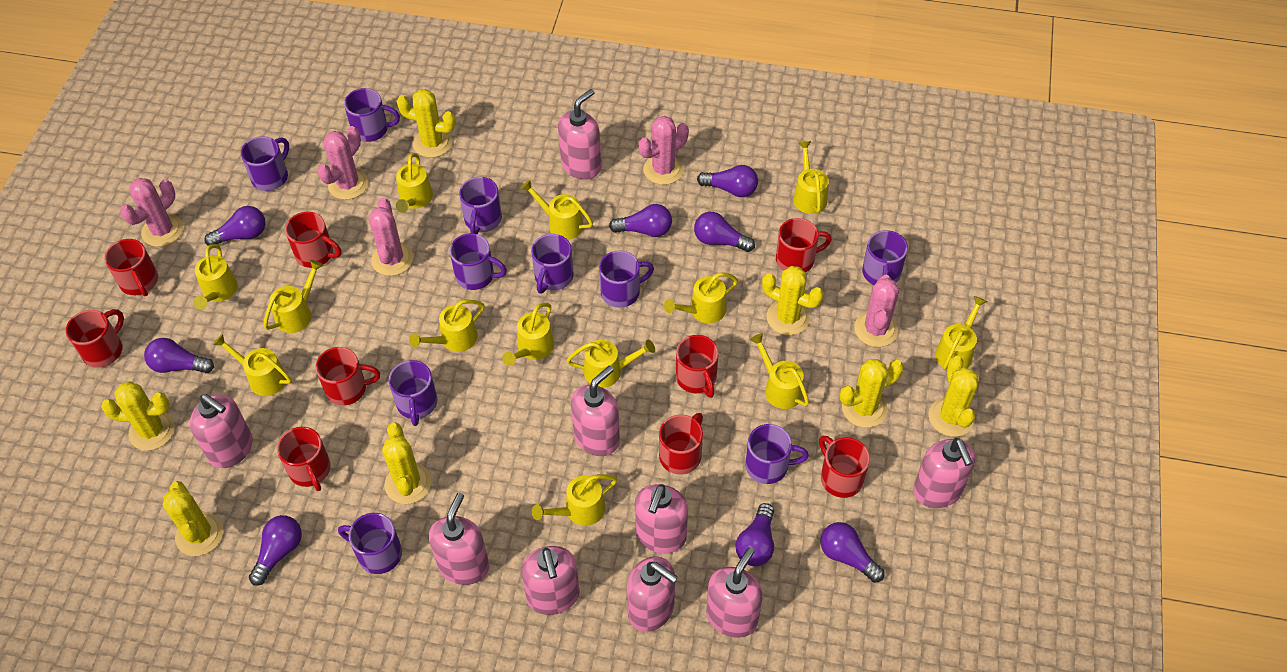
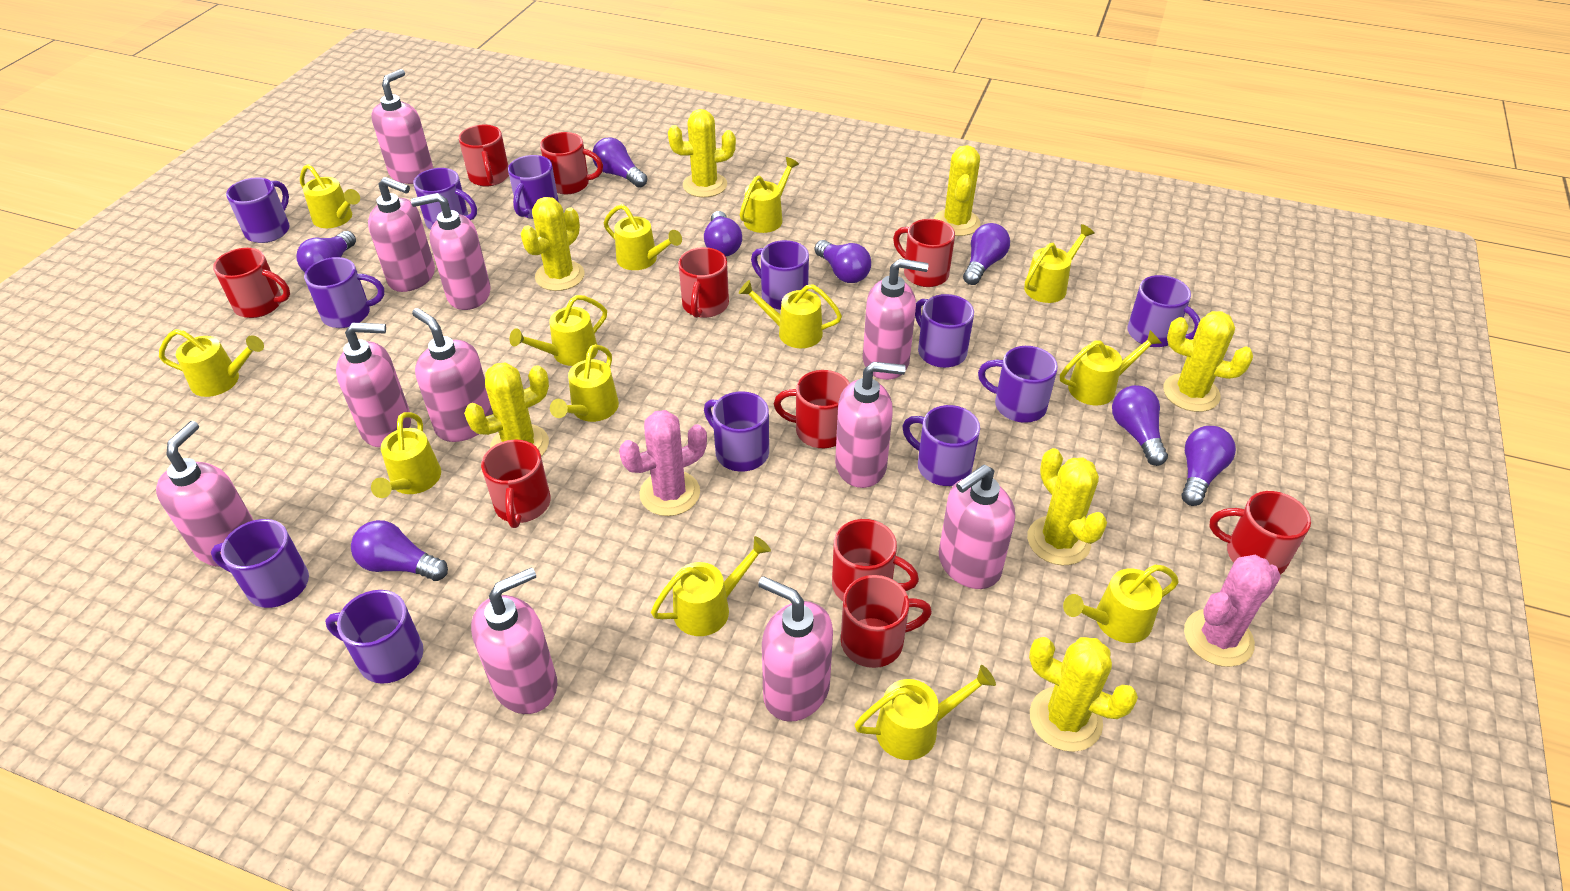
pink cactus: 5 -> 2
pink soap dispenser: 9 -> 11
purple mug: 10 -> 12
red mug: 9 -> 10

